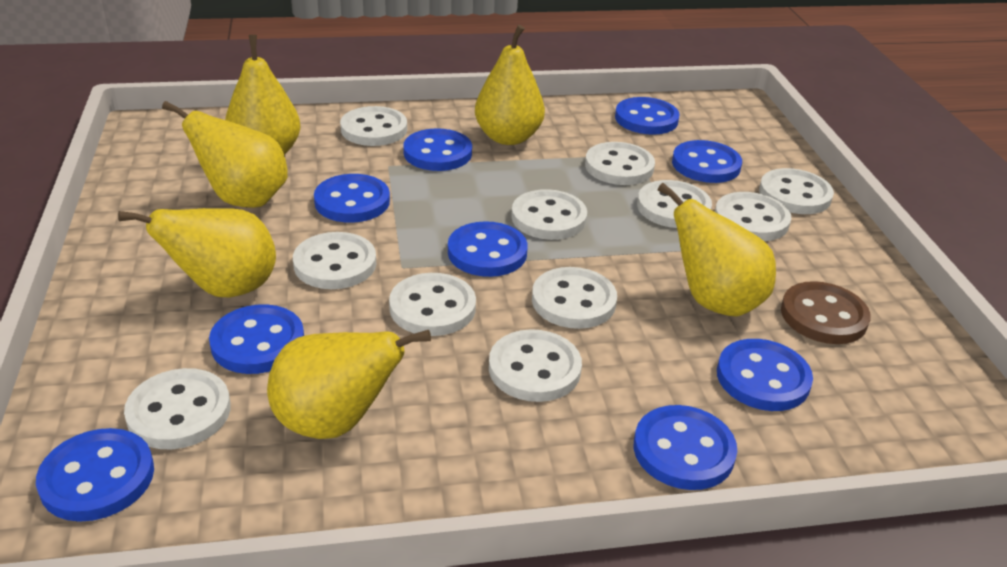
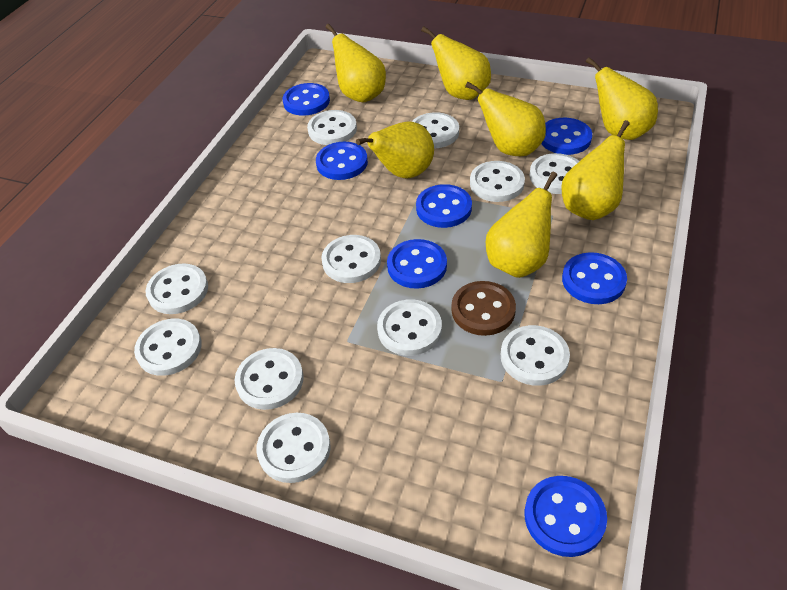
blue button: 9 -> 7
yellow pear: 6 -> 7

